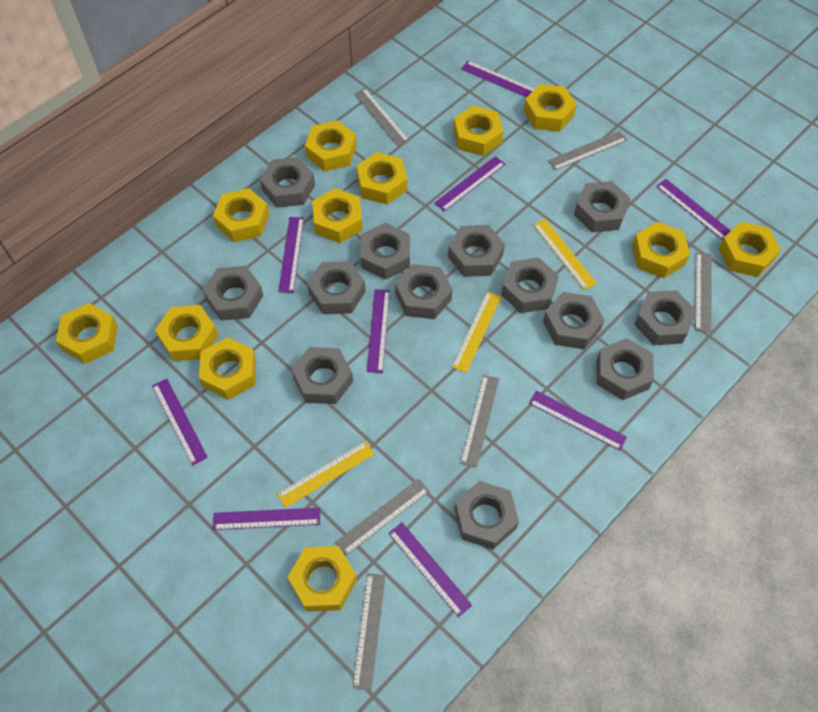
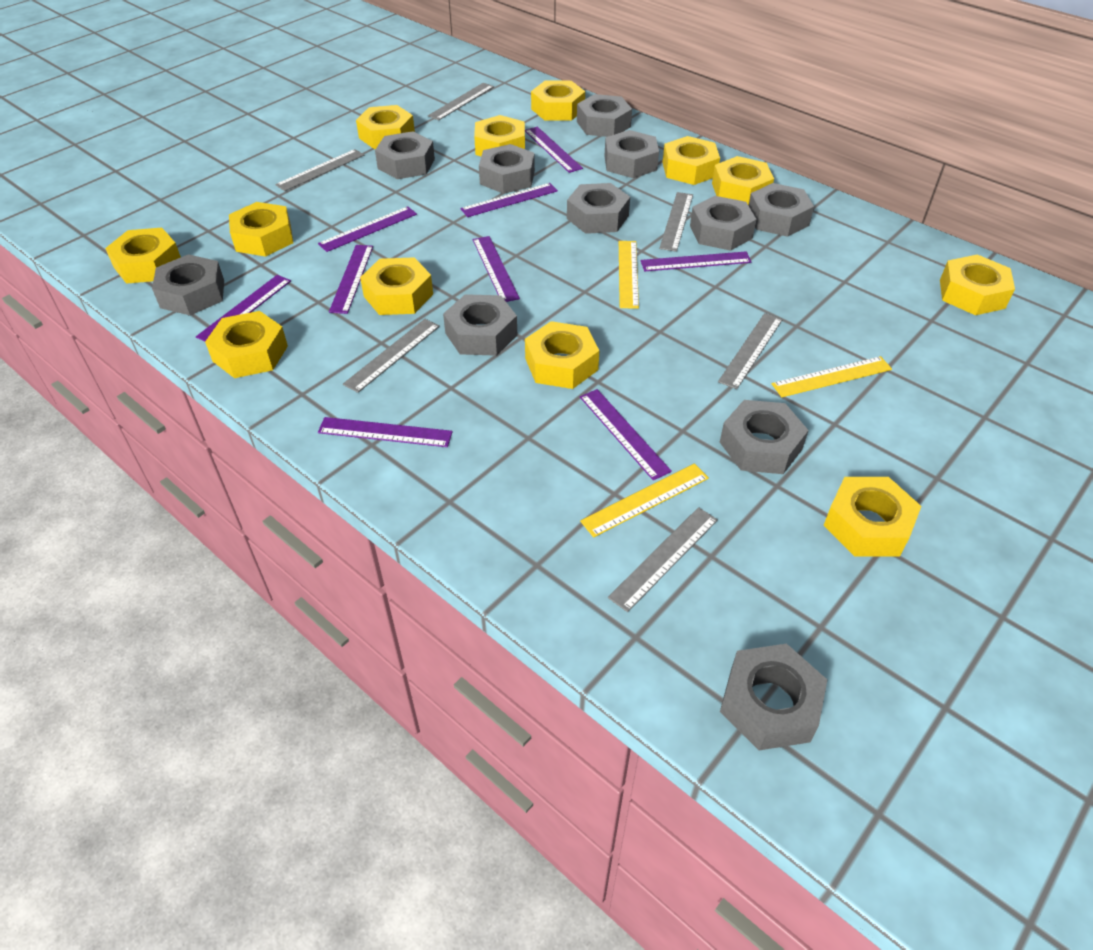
grey nut: 13 -> 11

